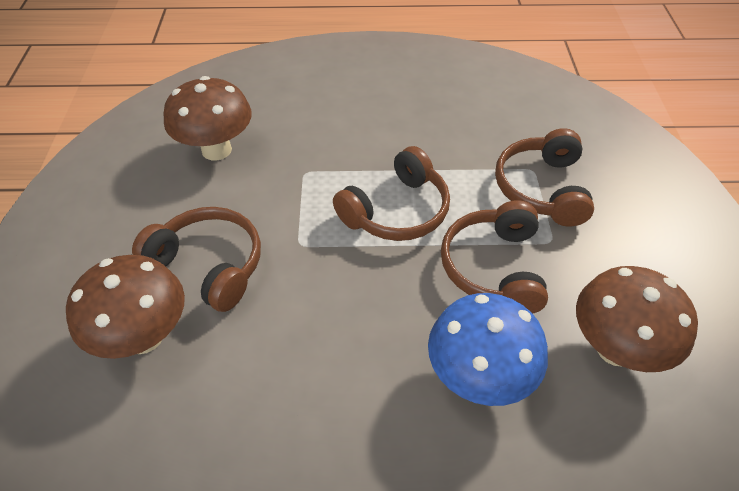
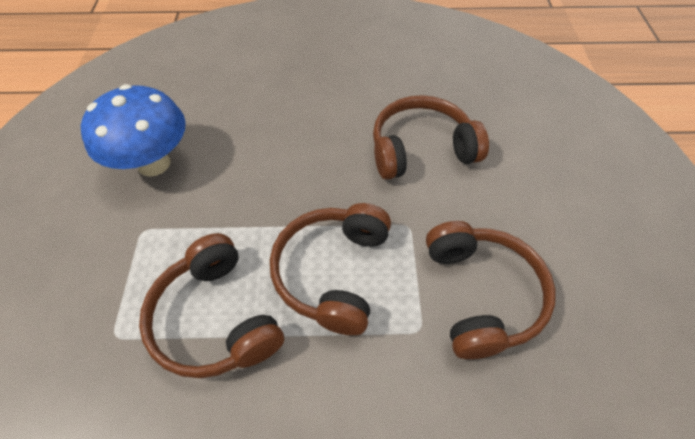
brown mushroom: 3 -> 0

